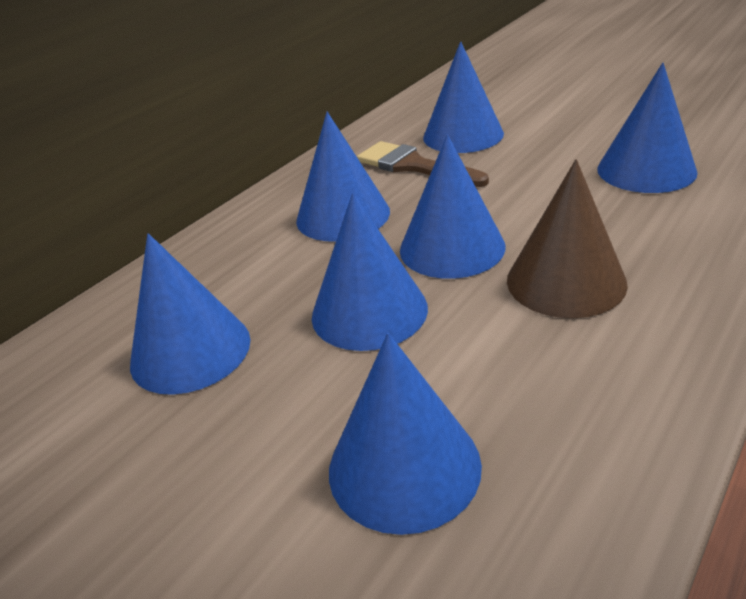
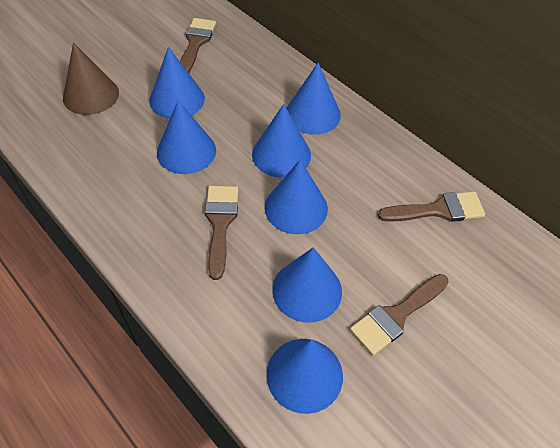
brown brush: 1 -> 4

